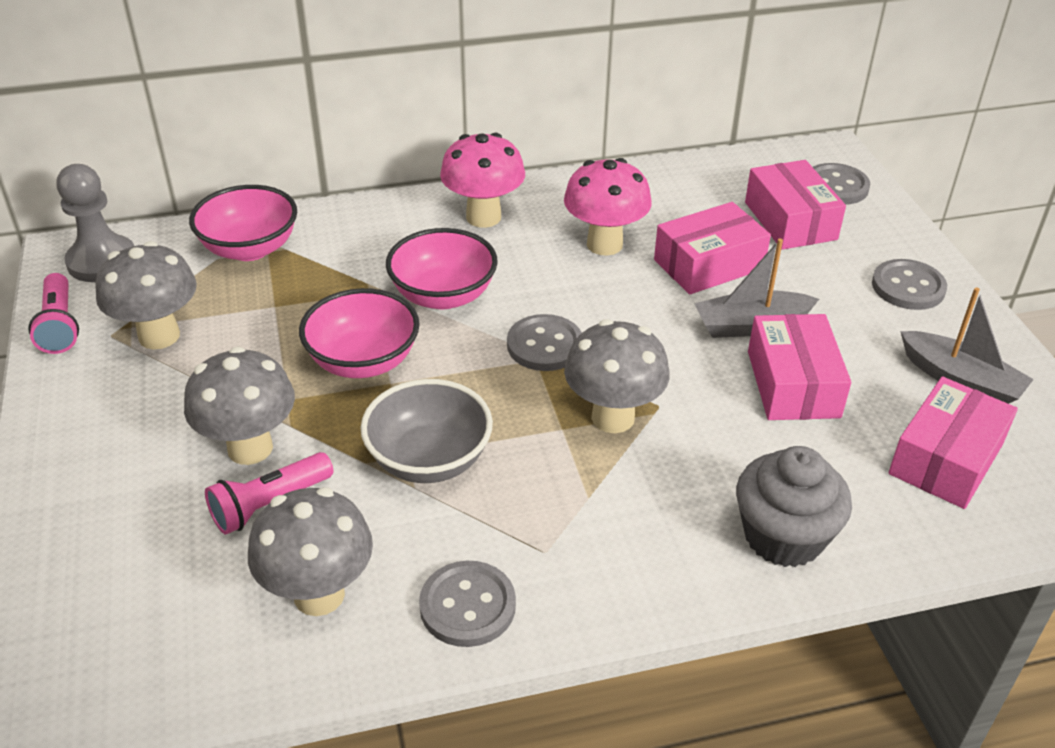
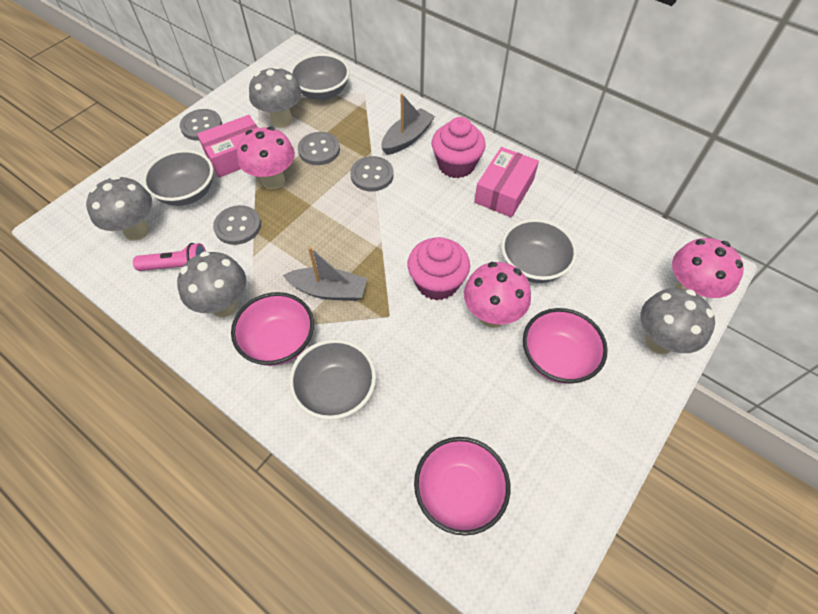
grey bowl: 1 -> 4
grey cupcake: 1 -> 0
grey pawn: 1 -> 0
pink box: 4 -> 2
pink cupcake: 0 -> 2
pink flashlight: 2 -> 1
pink mushroom: 2 -> 3

